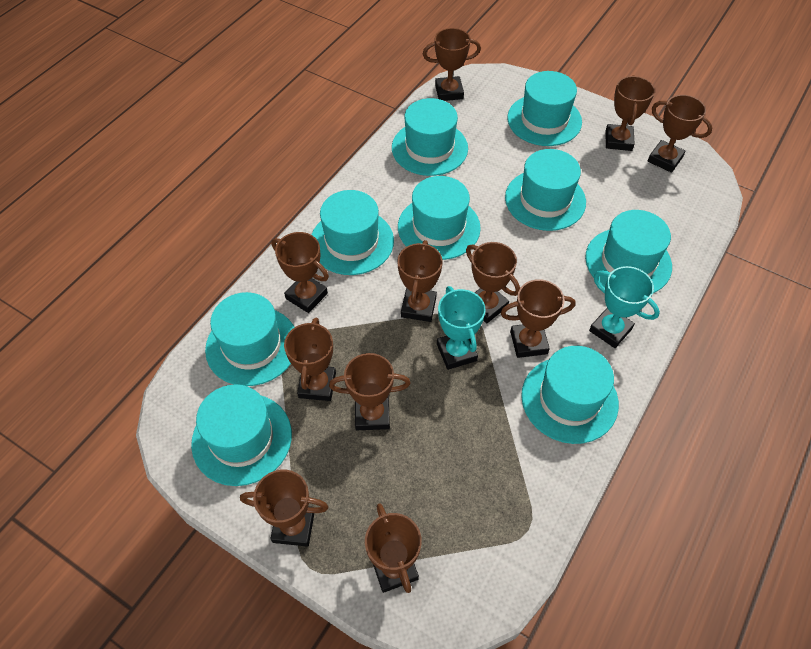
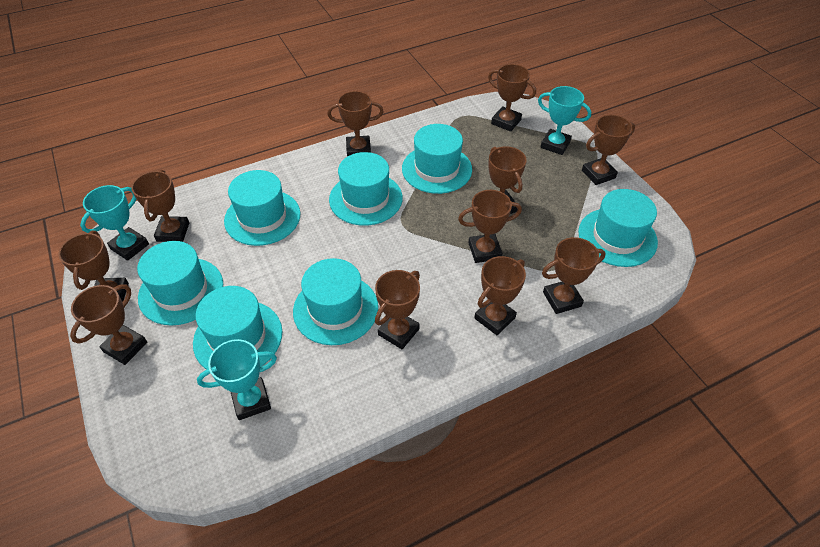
turquoise hat: 9 -> 7
turquoise trophy: 2 -> 3

